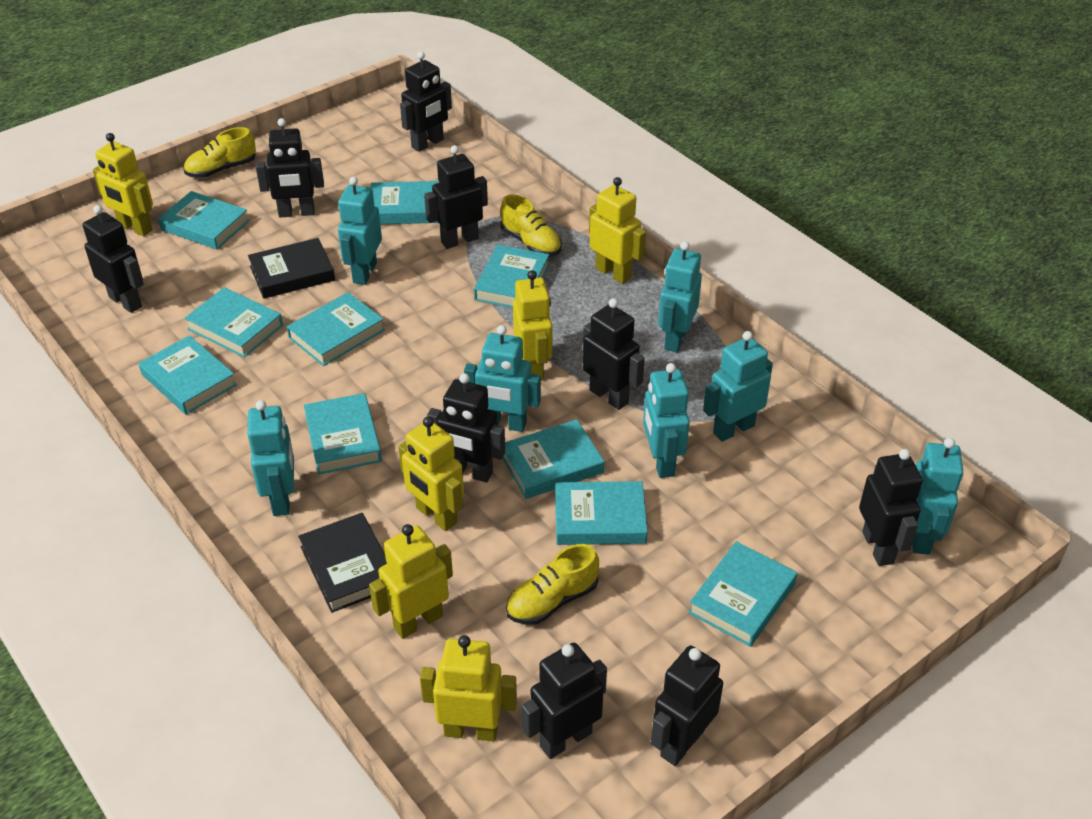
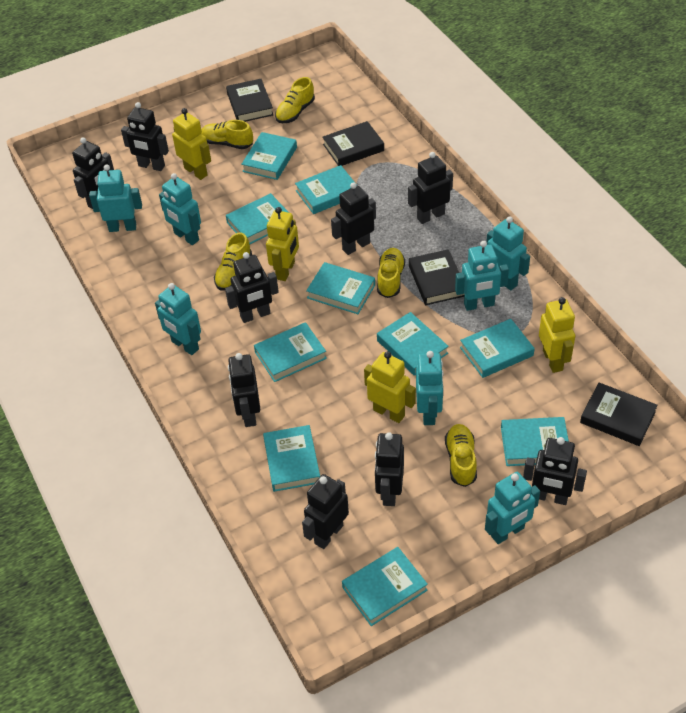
black book: 2 -> 4
yellow robot: 6 -> 4
yellow shoe: 3 -> 5

